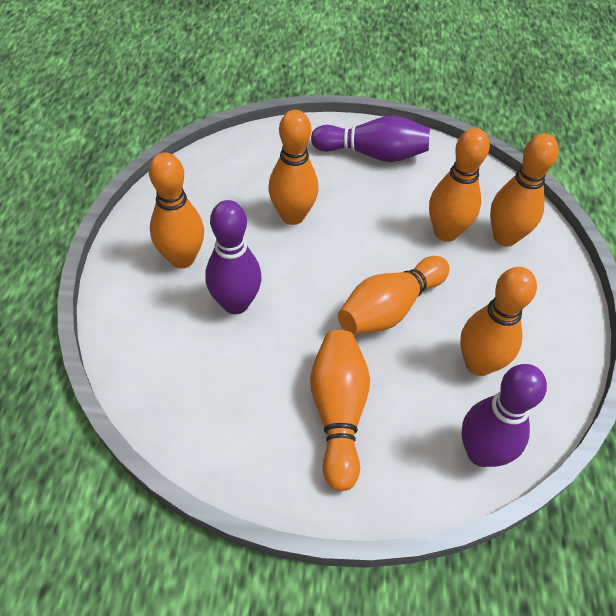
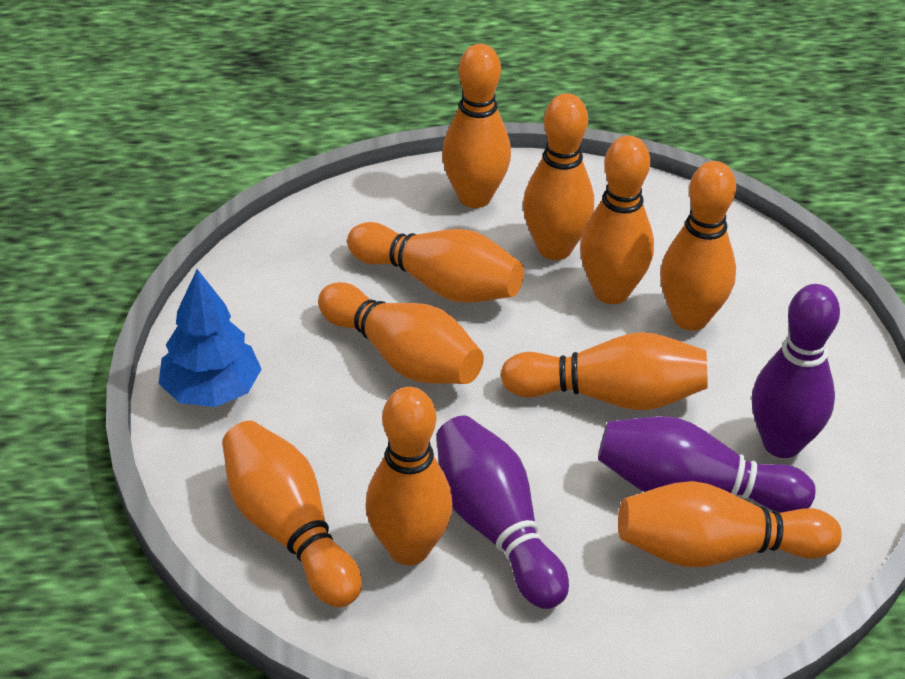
blue tree: 0 -> 1
orange bowling pin: 7 -> 10

